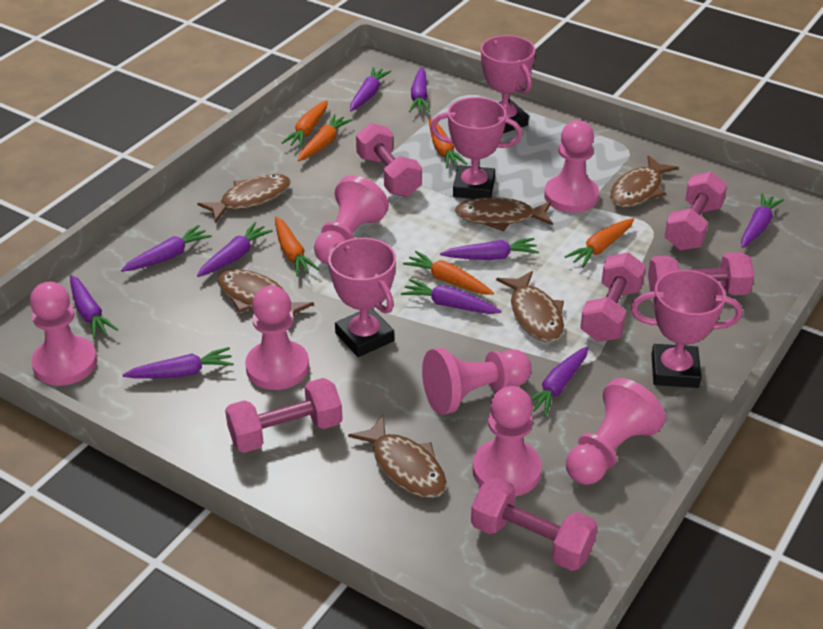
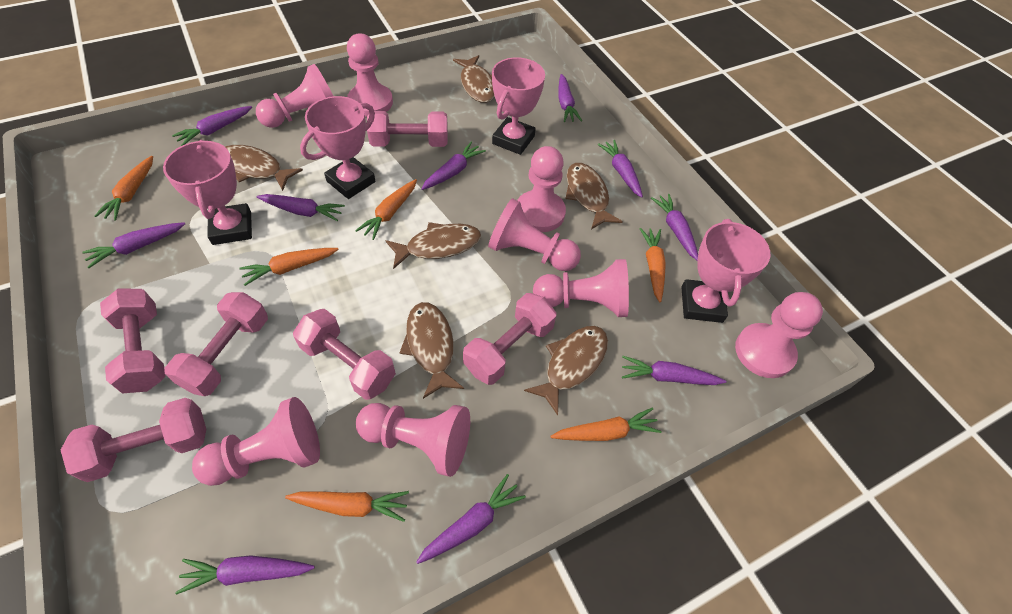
pink pawn: 7 -> 8

